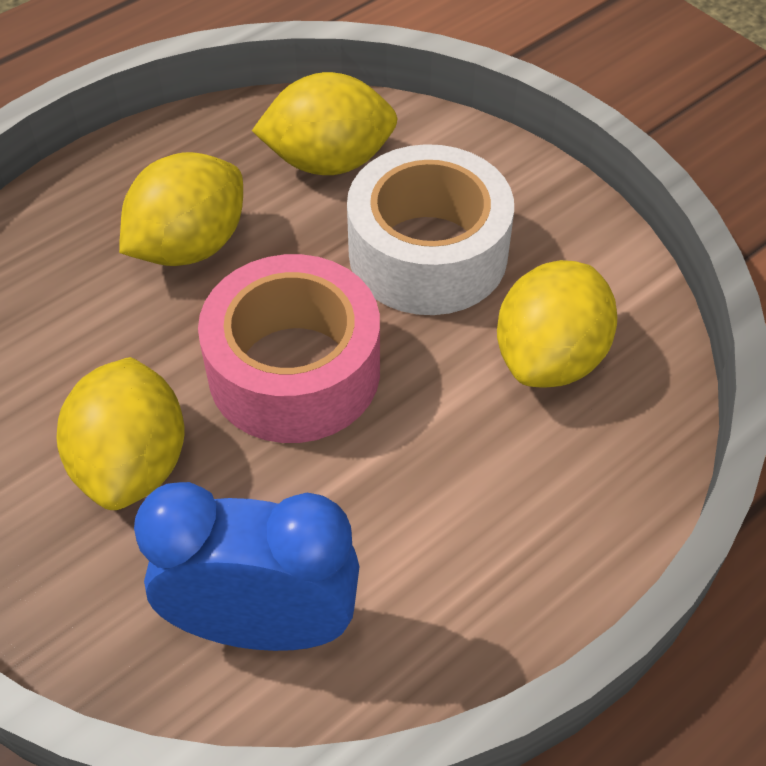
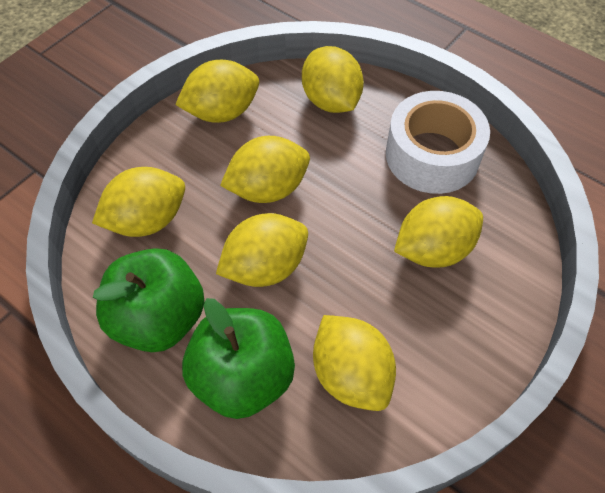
blue clock: 1 -> 0
green apple: 0 -> 2
pink tape: 1 -> 0
yellow lemon: 4 -> 7

